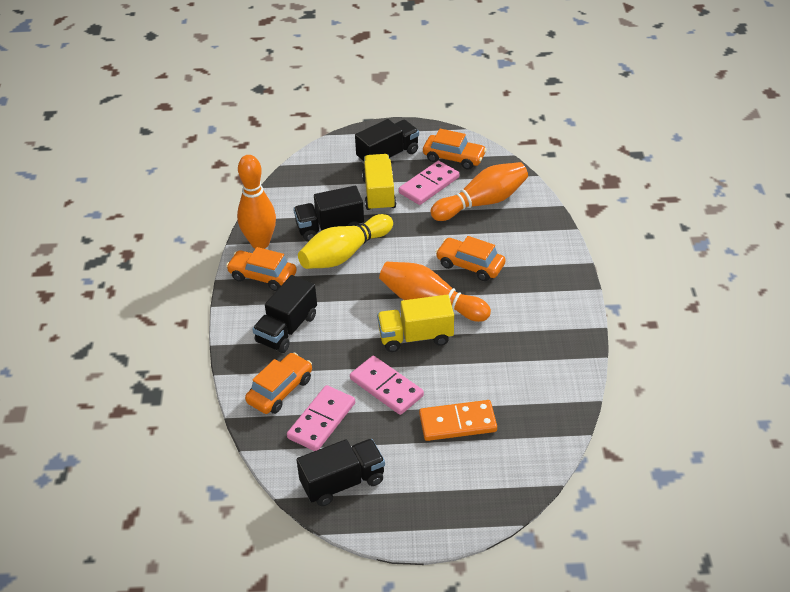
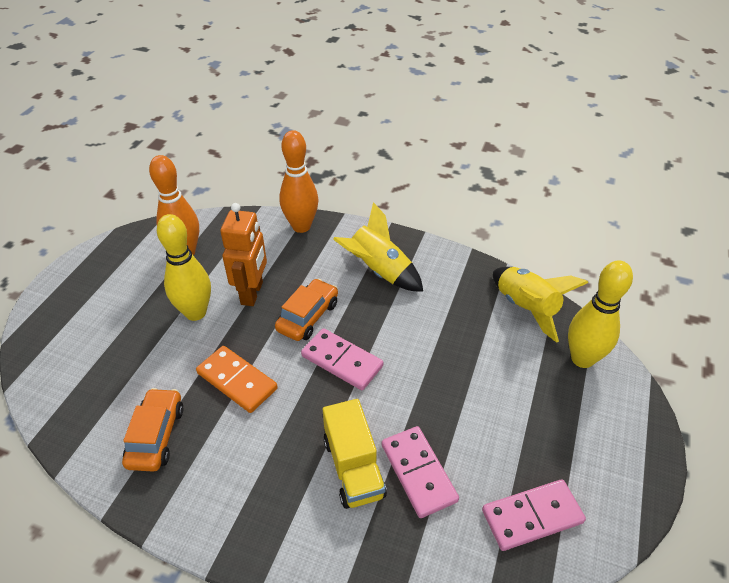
black truck: 4 -> 0
orange bowling pin: 3 -> 2
orange car: 4 -> 2
orange robot: 0 -> 1
yellow bowling pin: 1 -> 2
yellow rocket: 0 -> 2
yellow truck: 2 -> 1

